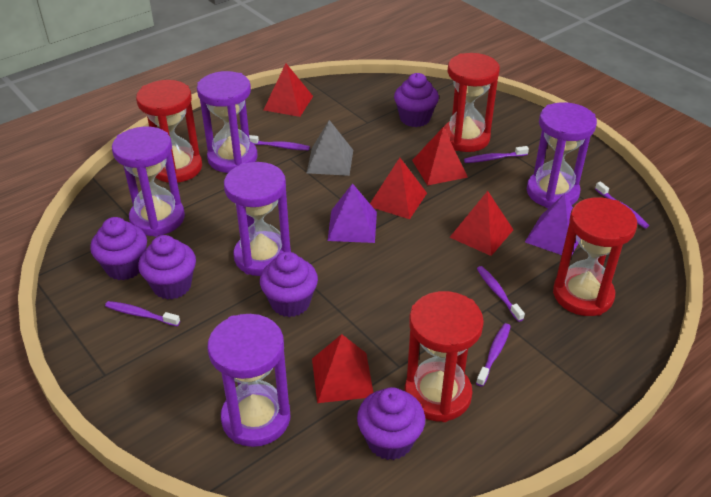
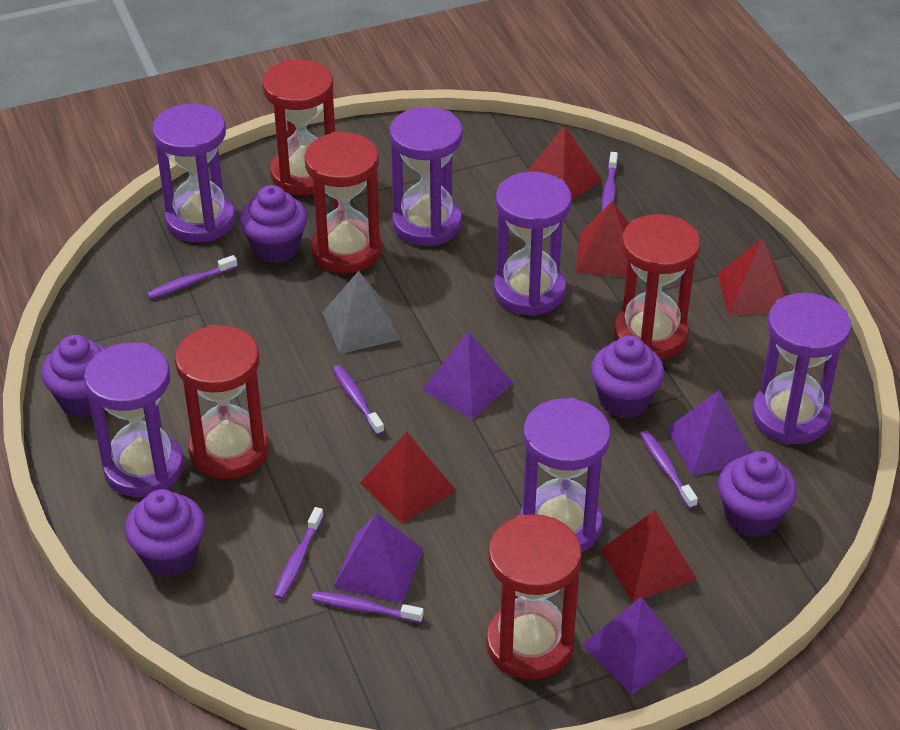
purple hourglass: 5 -> 6
purple pyramid: 2 -> 4
red hourglass: 4 -> 5

